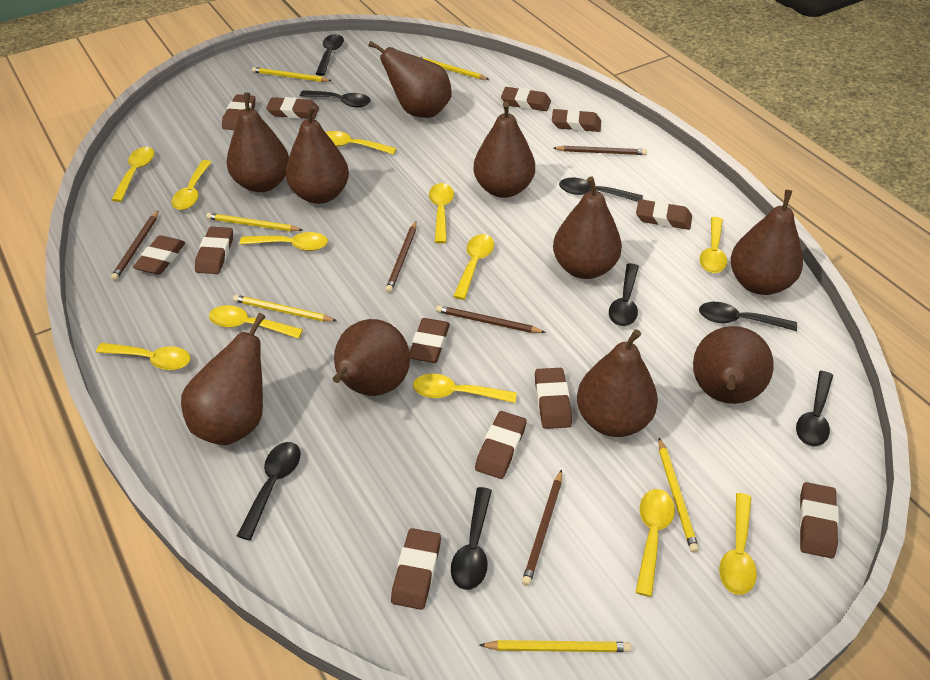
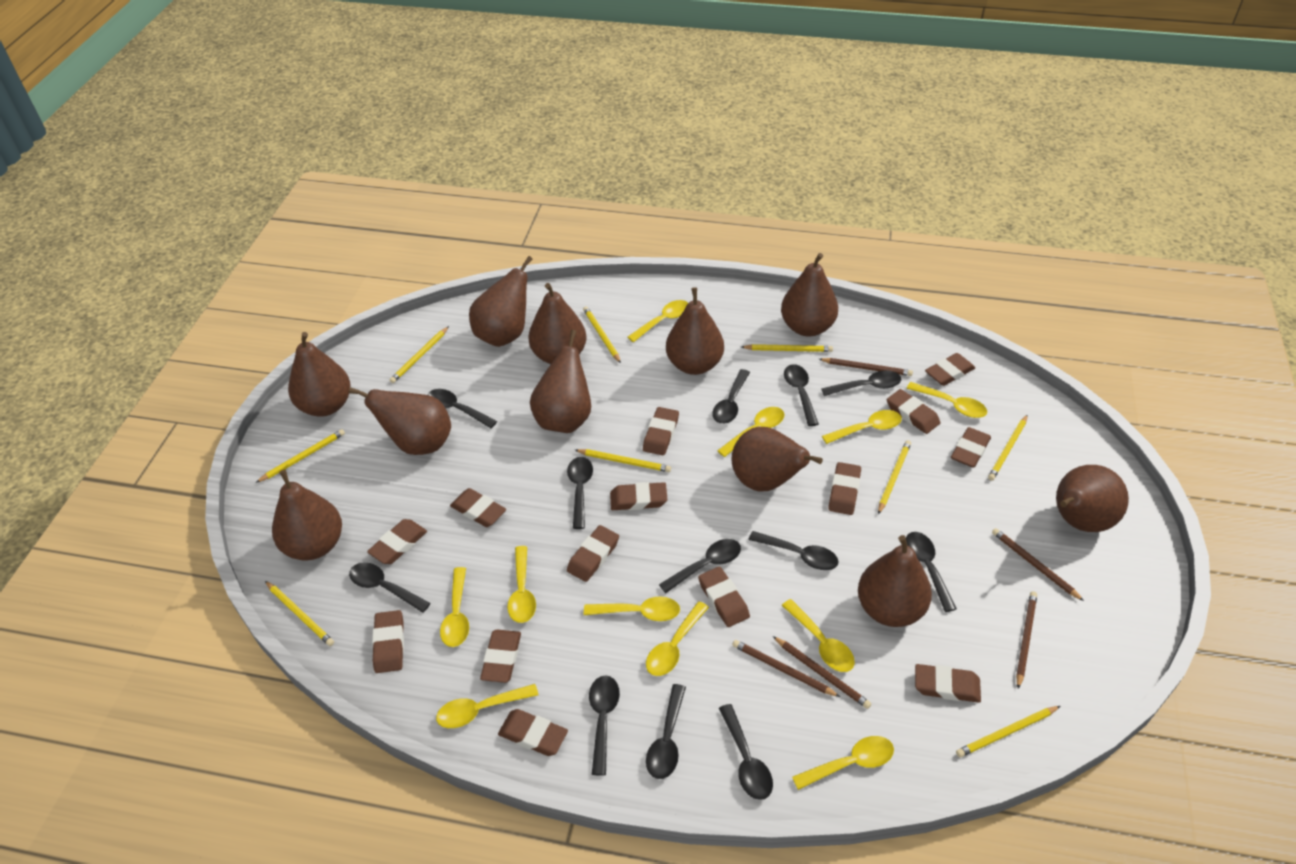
black spoon: 8 -> 12
brown eraser: 12 -> 14
brown pear: 10 -> 11
yellow pencil: 6 -> 9
yellow spoon: 12 -> 11

